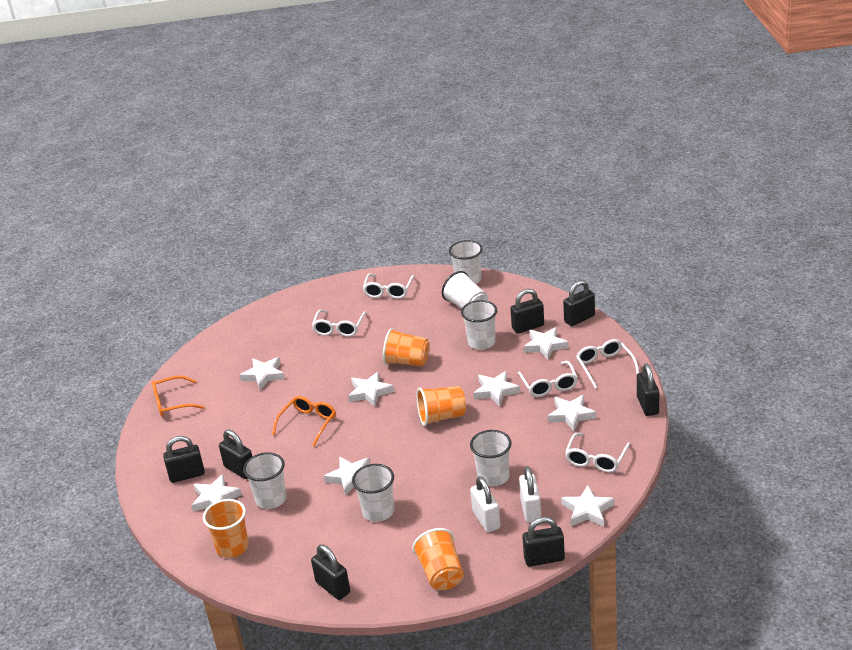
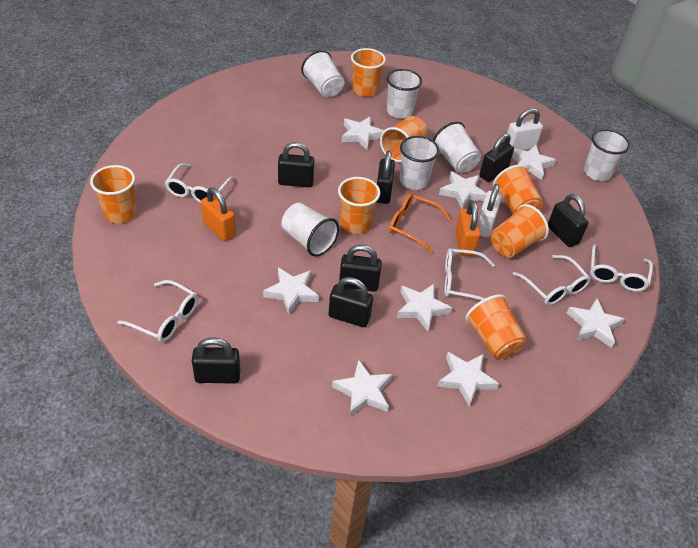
orange cup: 4 -> 7
orange glasses: 2 -> 1
orange padlock: 0 -> 2

